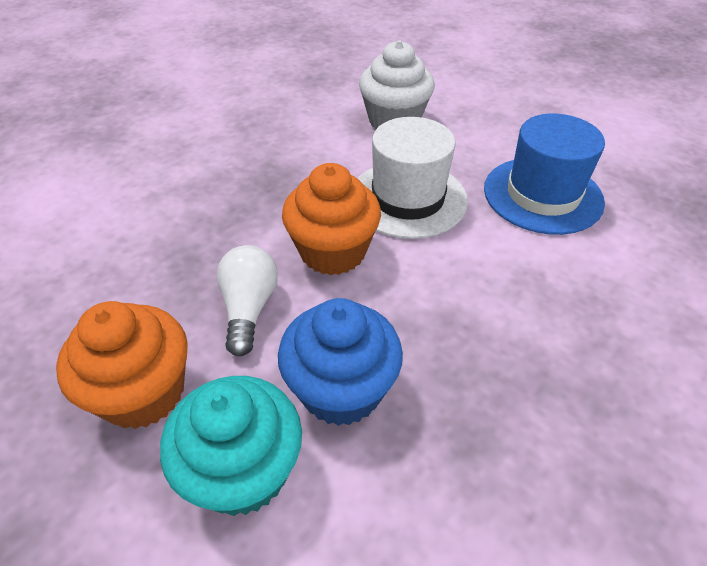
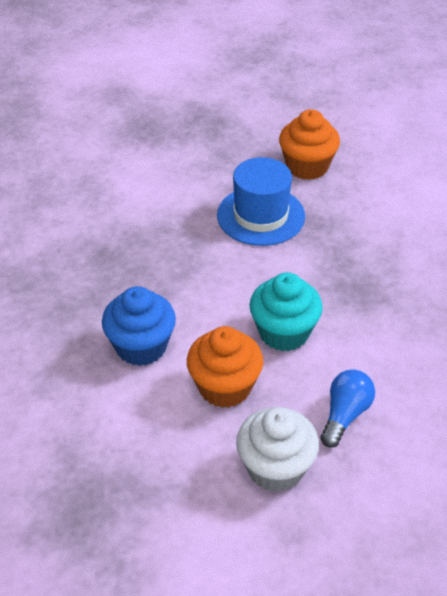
blue light bulb: 0 -> 1
white hat: 1 -> 0
white light bulb: 1 -> 0

